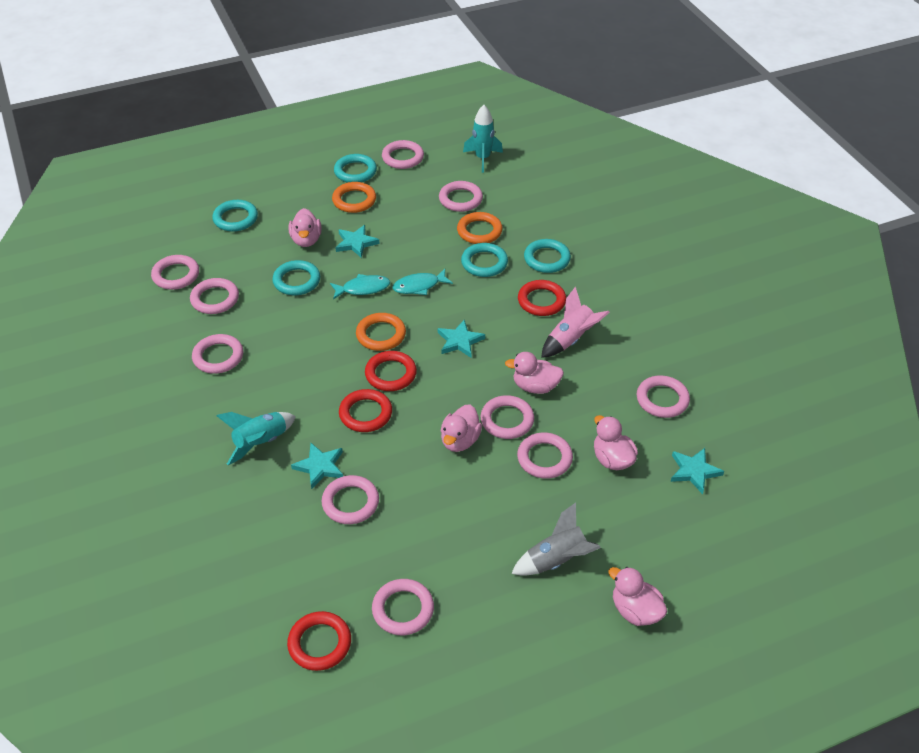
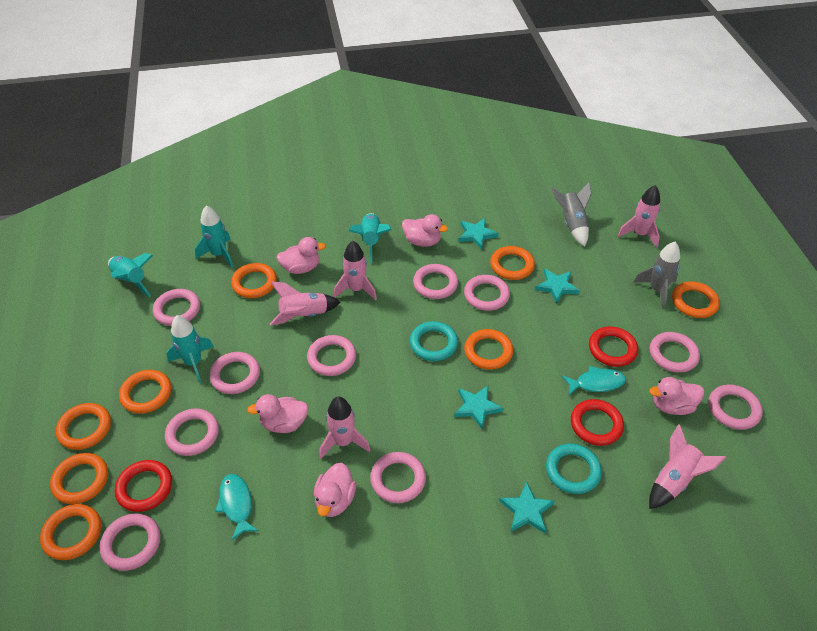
grey rocket: 1 -> 2
orange ring: 3 -> 8
pink rocket: 1 -> 5
red ring: 4 -> 3
turquoise ring: 5 -> 2
turquoise rocket: 2 -> 4

